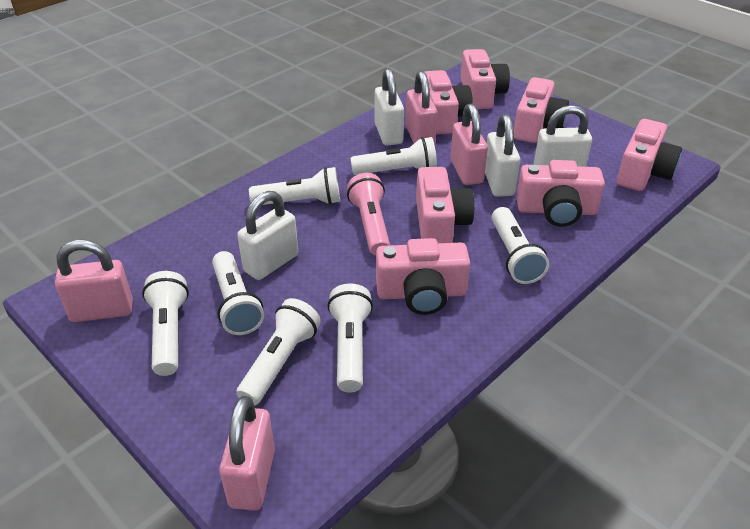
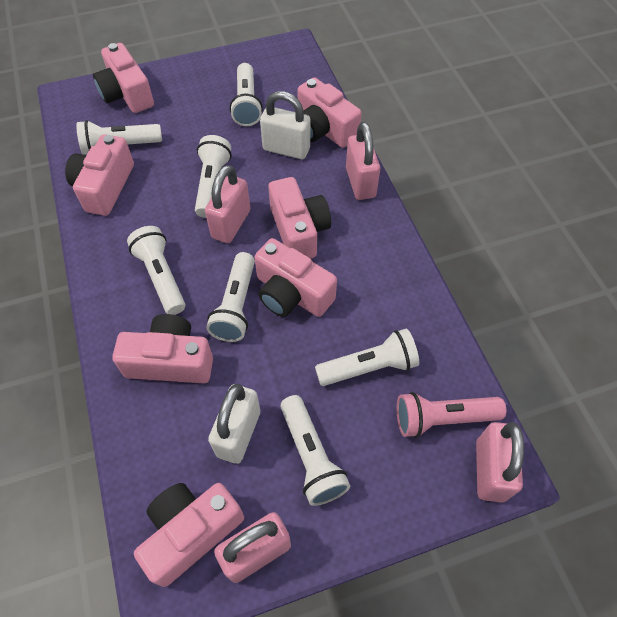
white padlock: 4 -> 2

